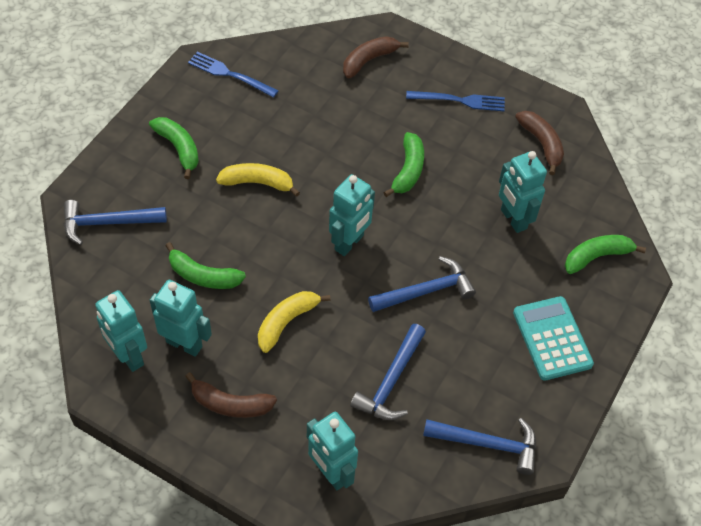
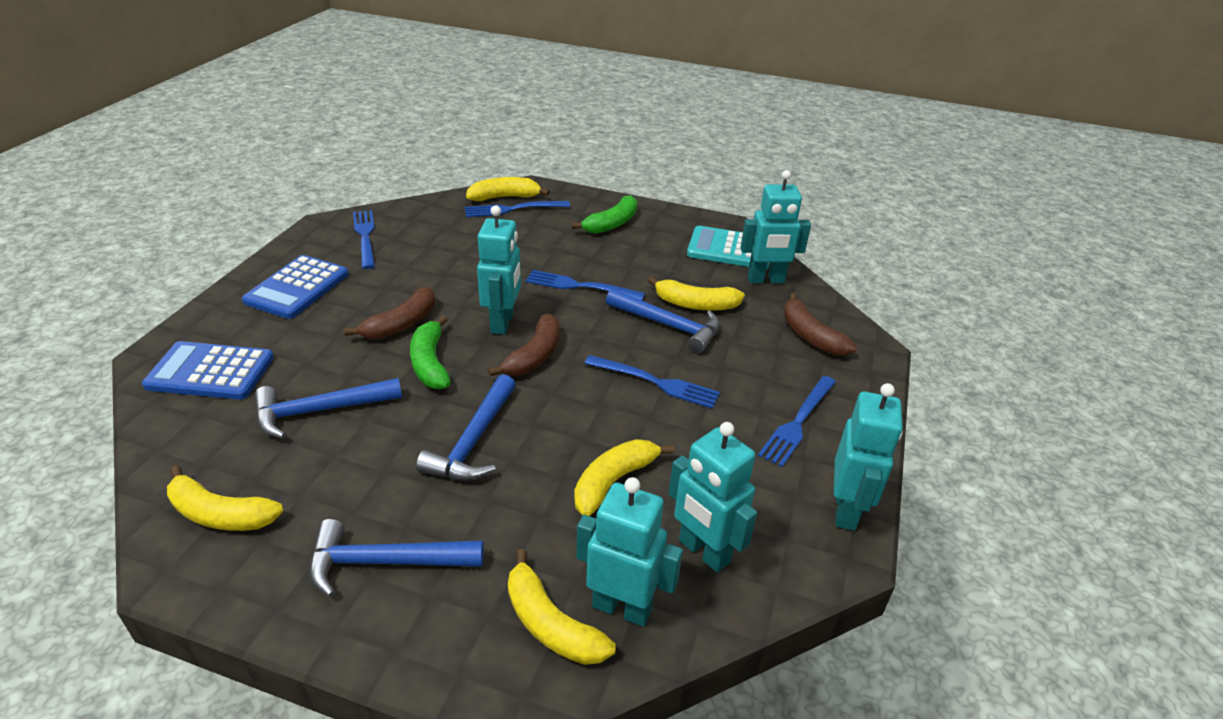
blue calculator: 0 -> 2
blue fork: 2 -> 5
green banana: 4 -> 2
yellow banana: 2 -> 5

